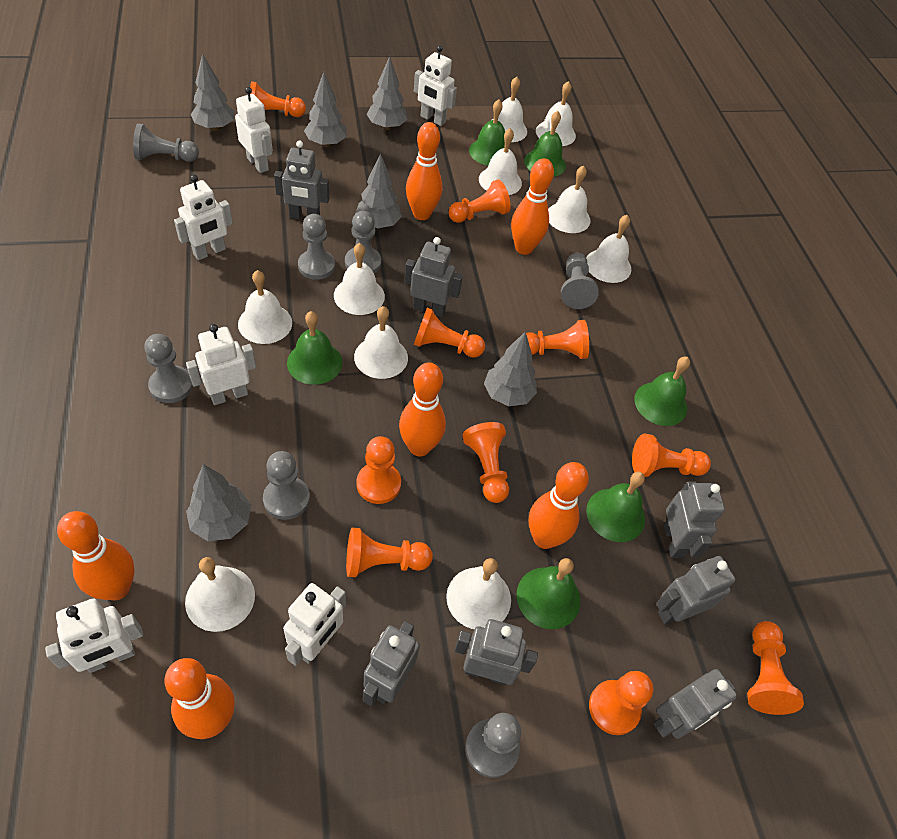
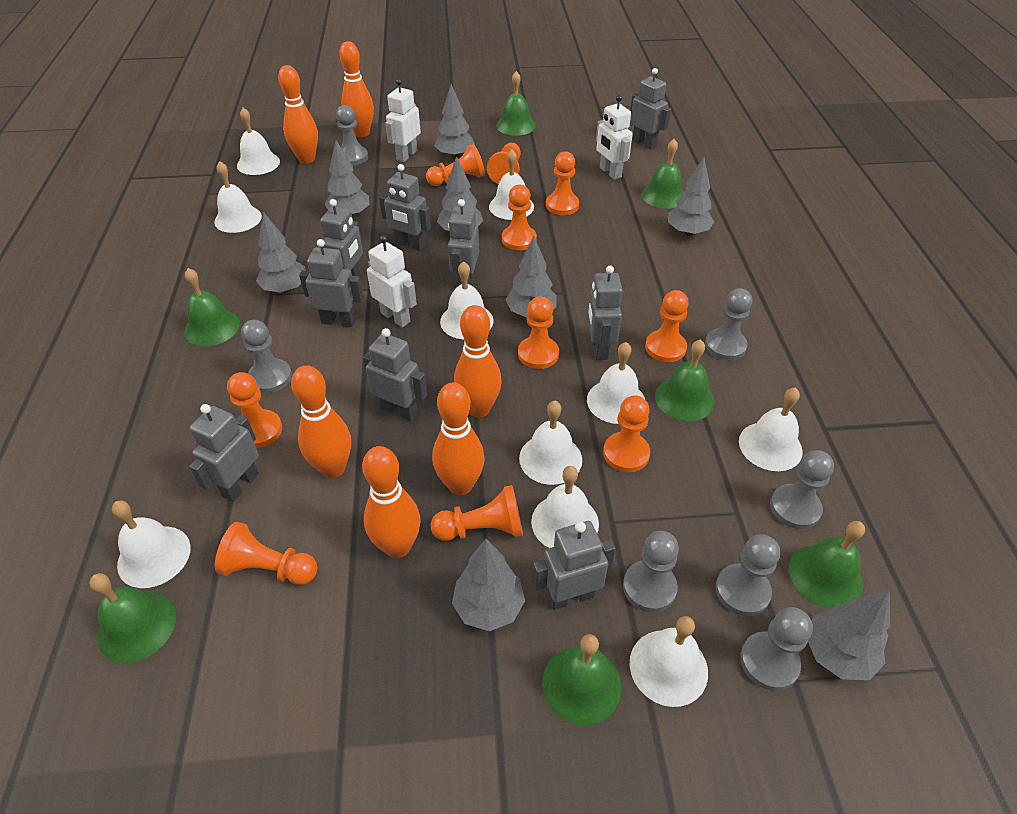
green bell: 6 -> 7
grey robot: 7 -> 9
grey tree: 6 -> 8
white robot: 6 -> 3

